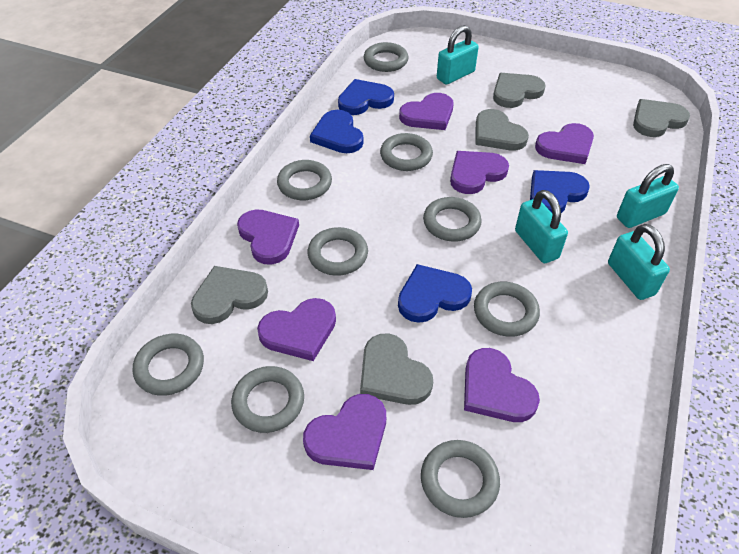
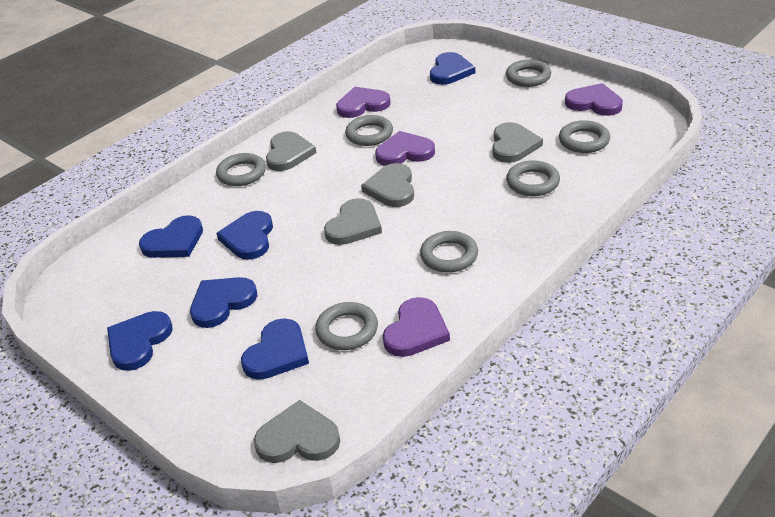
blue heart: 4 -> 6
grey ring: 9 -> 7
purple heart: 7 -> 4
turquoise padlock: 4 -> 0

